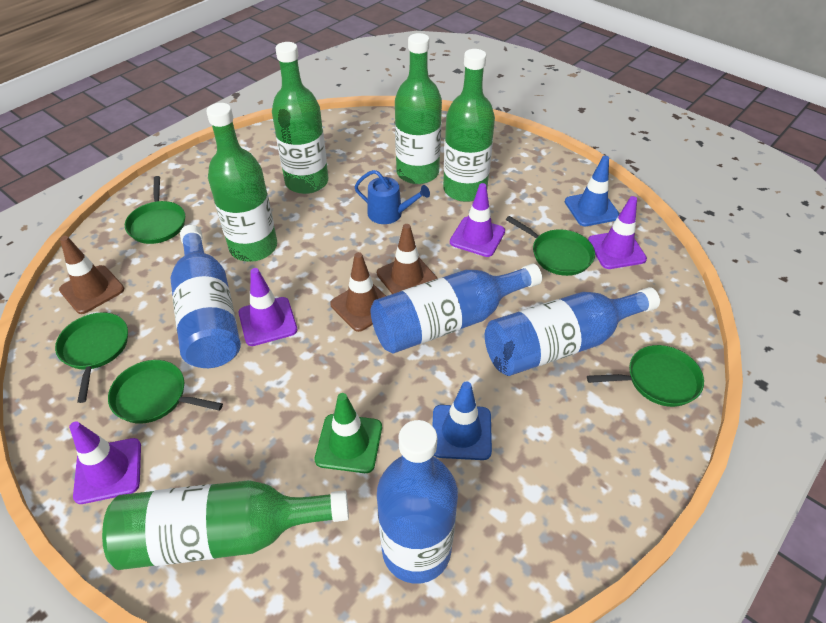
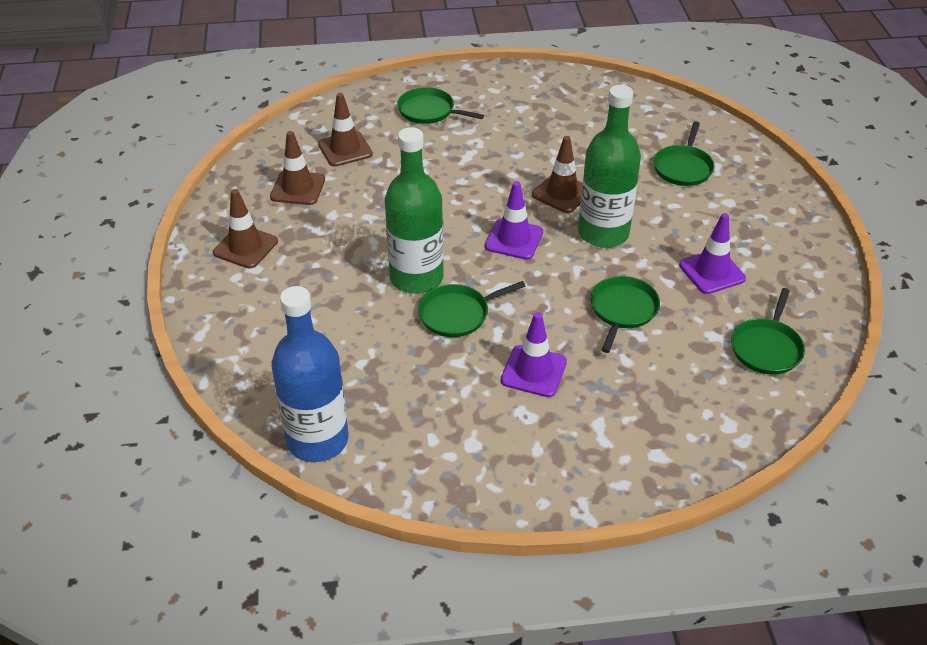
blue bottle: 4 -> 1
blue traffic cone: 2 -> 0
blue watering can: 1 -> 0
brown traffic cone: 3 -> 4
green bottle: 5 -> 2
green traffic cone: 1 -> 0
purple traffic cone: 4 -> 3

